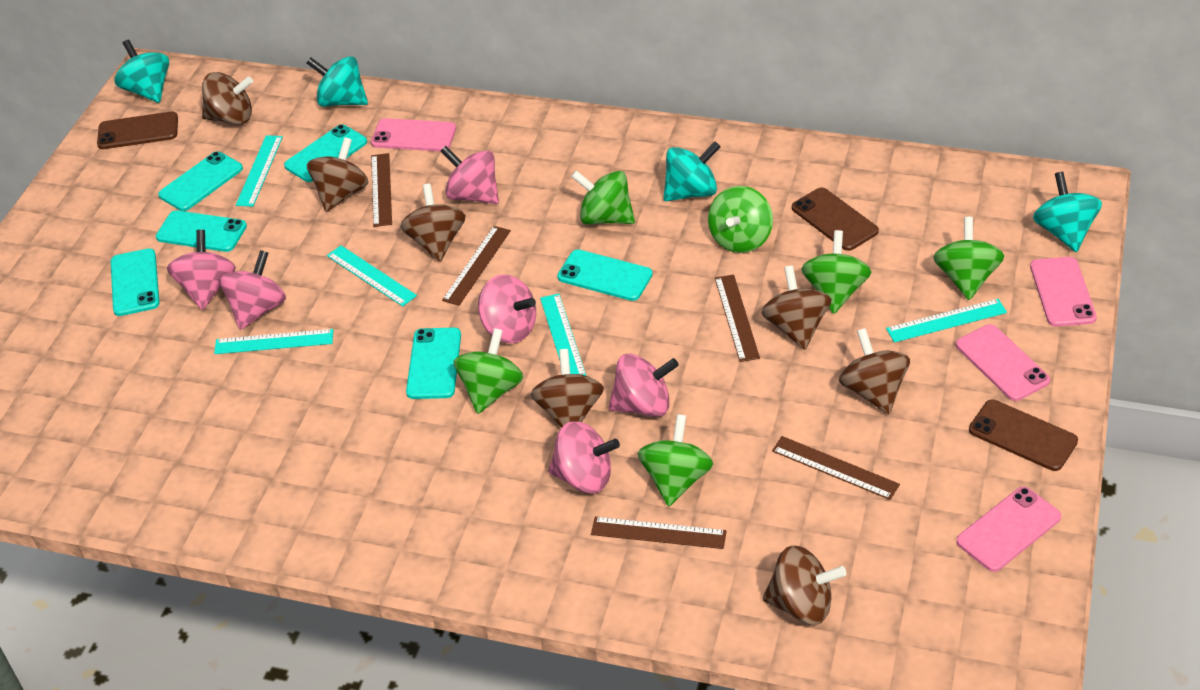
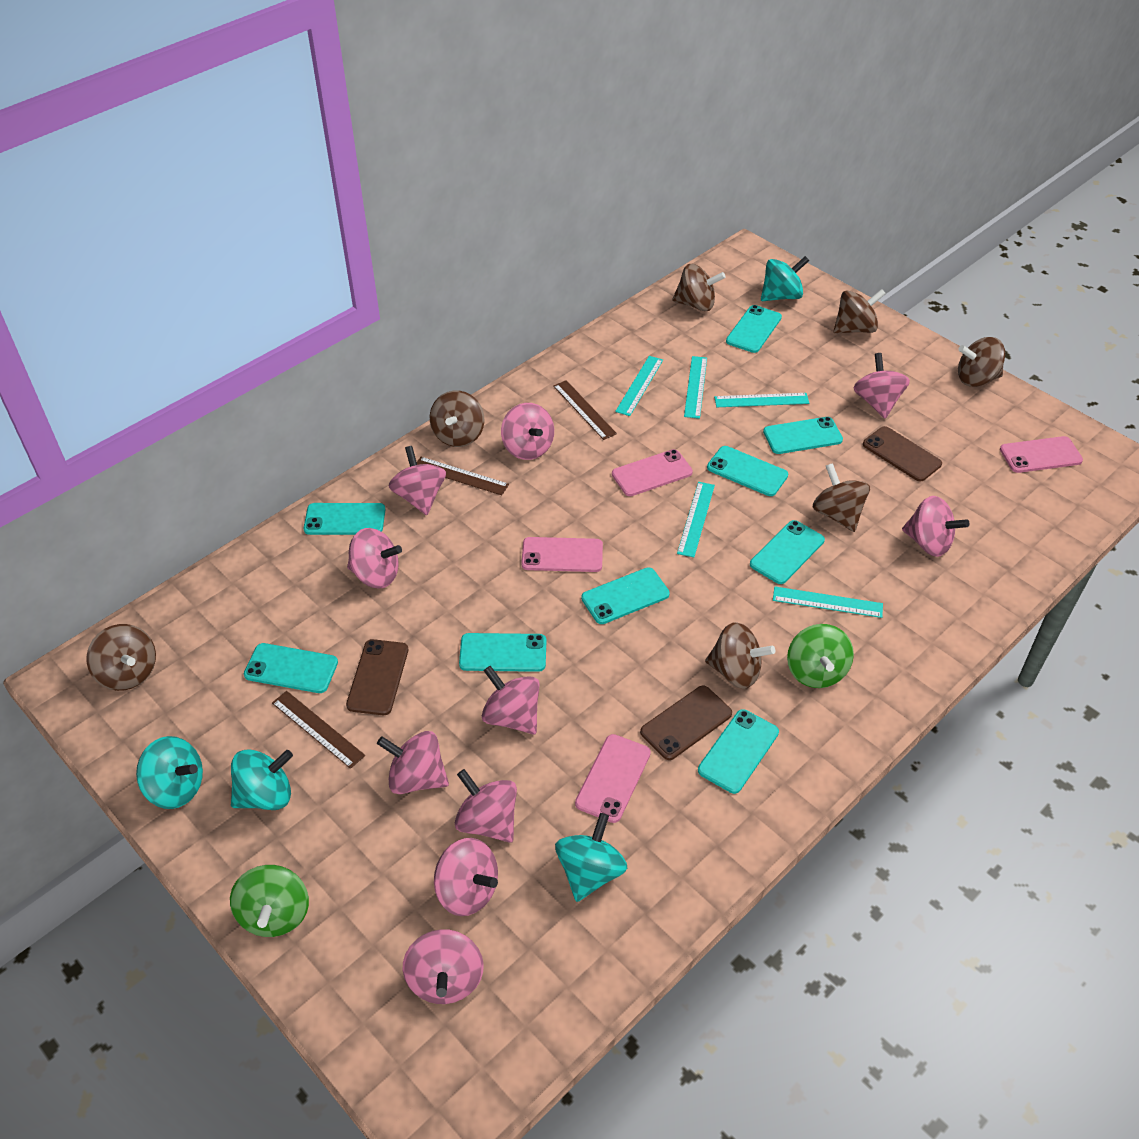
brown ruler: 5 -> 3
green spinning top: 6 -> 2
pink spinning top: 6 -> 10
turquoise phone: 6 -> 9

